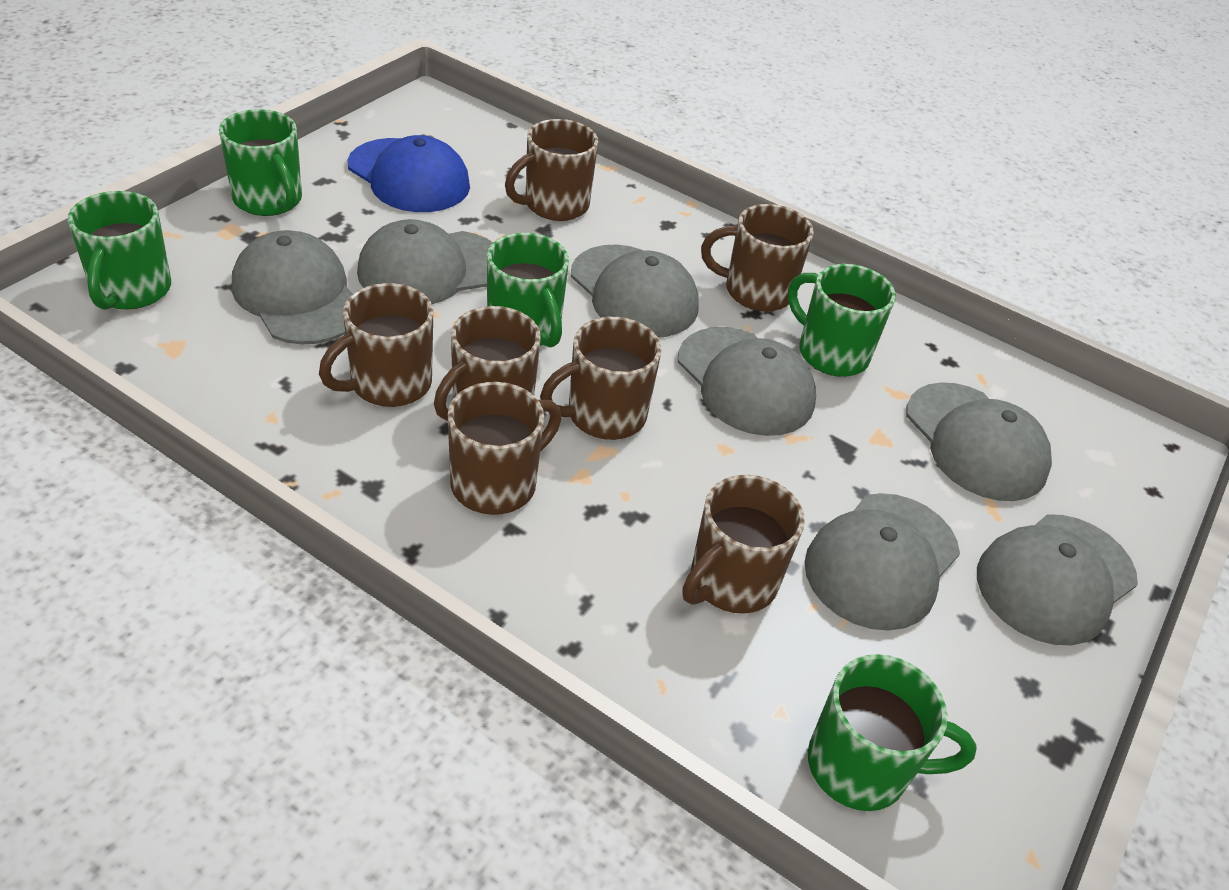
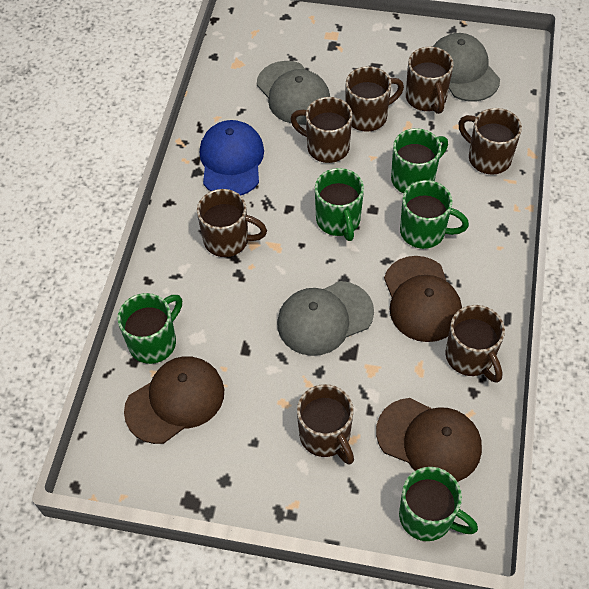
brown cap: 0 -> 3
grey cap: 7 -> 3

